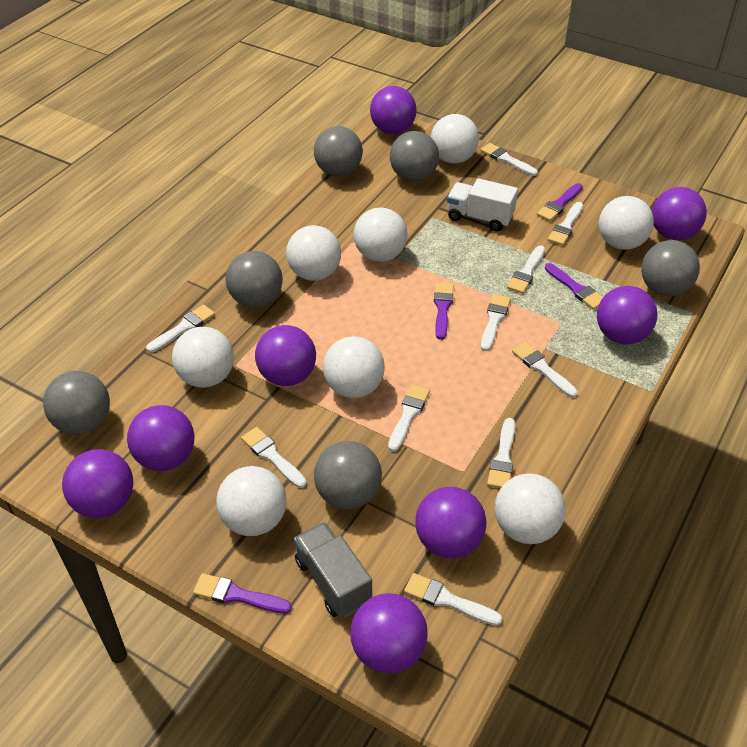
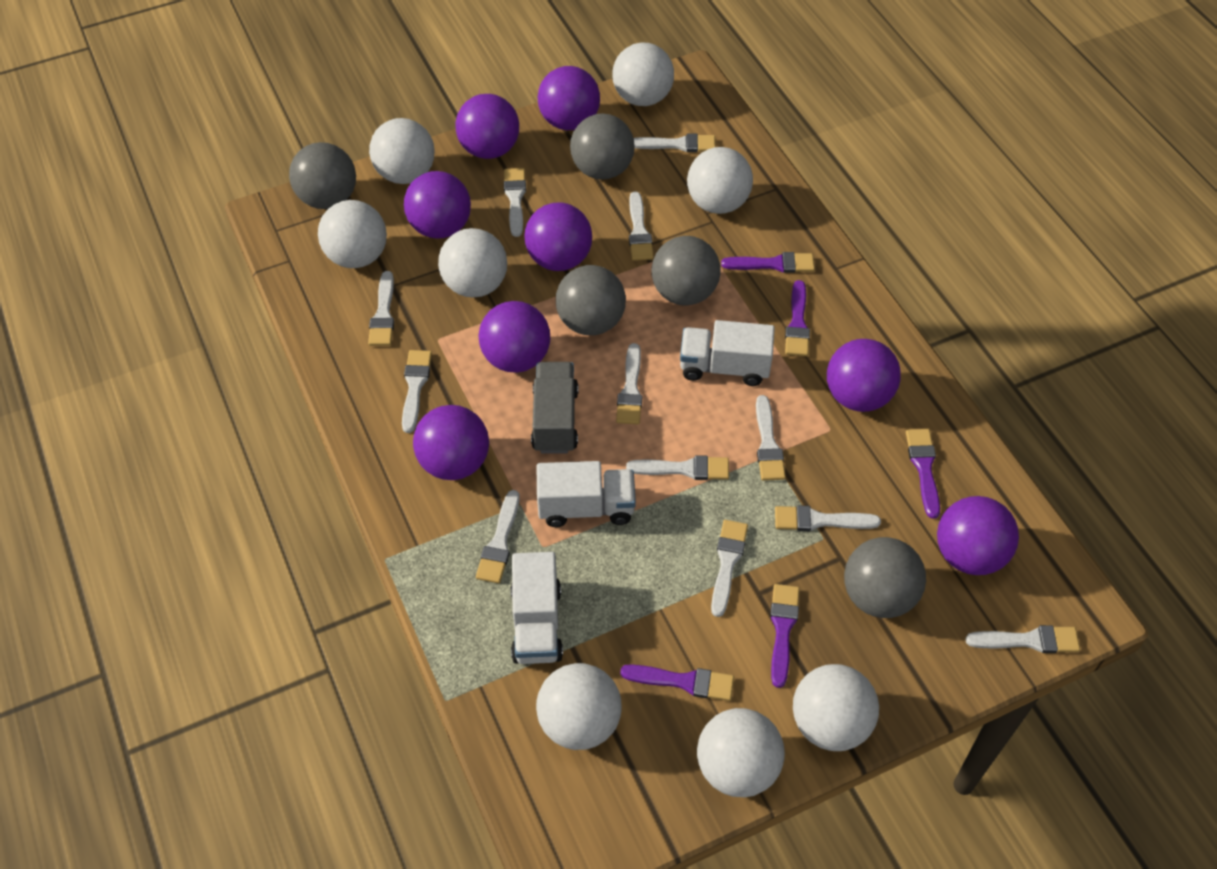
grey ball: 6 -> 5
purple brush: 4 -> 5
white brush: 10 -> 12
white truck: 1 -> 3

